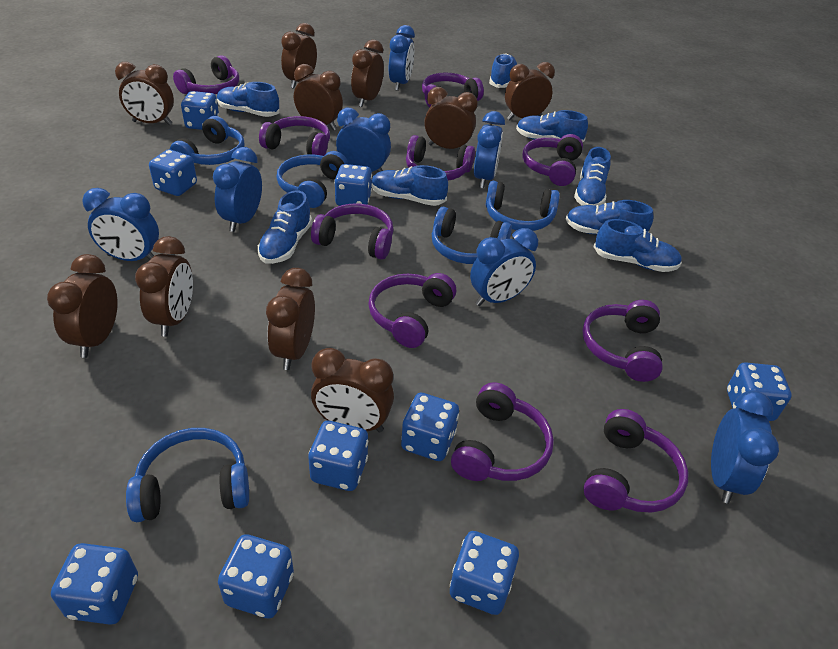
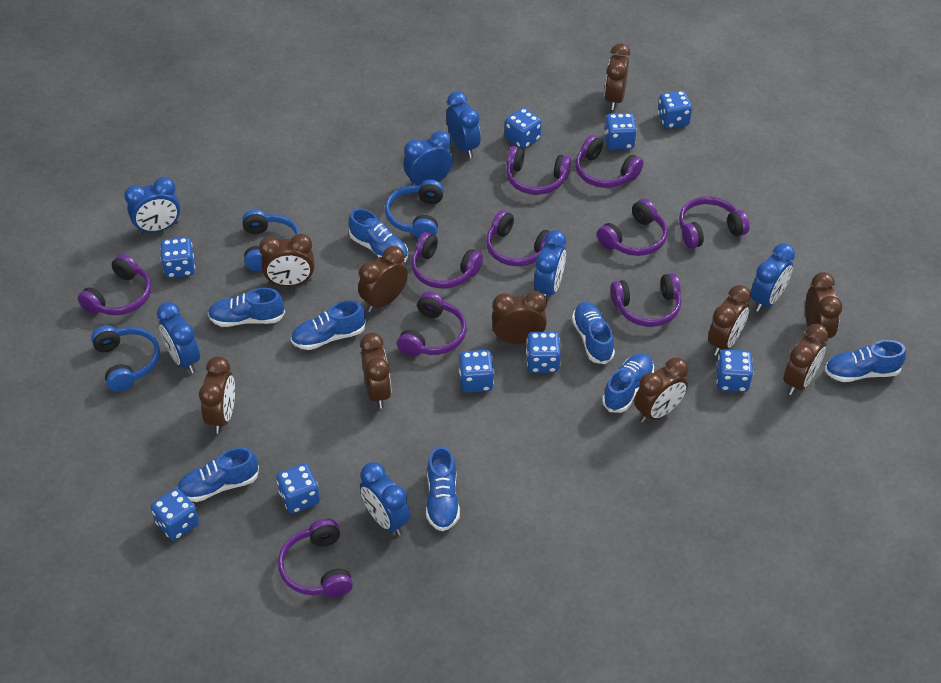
blue headphones: 5 -> 3

